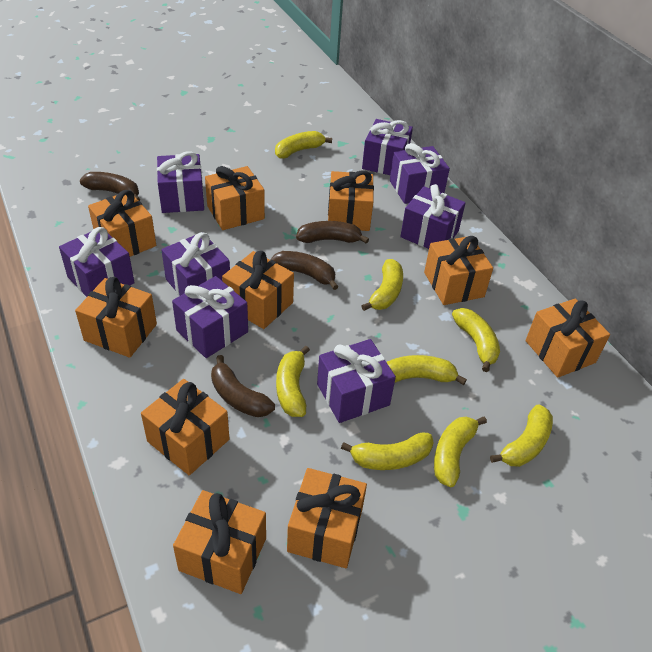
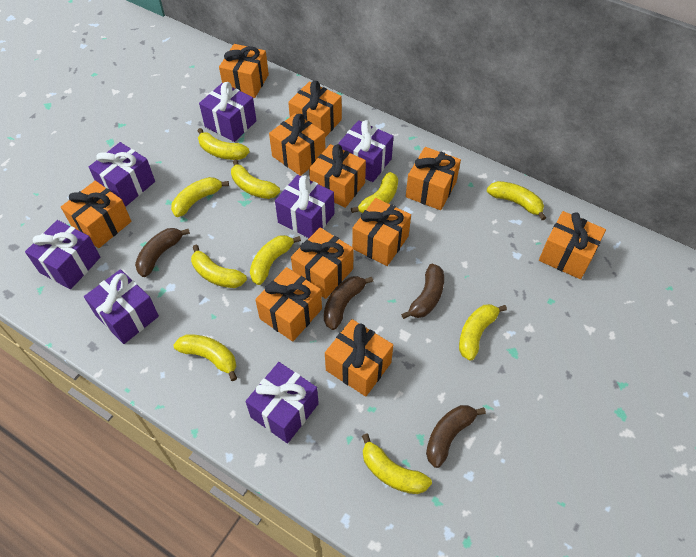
orange gift: 10 -> 11
purple gift: 8 -> 7
yellow banana: 8 -> 10

